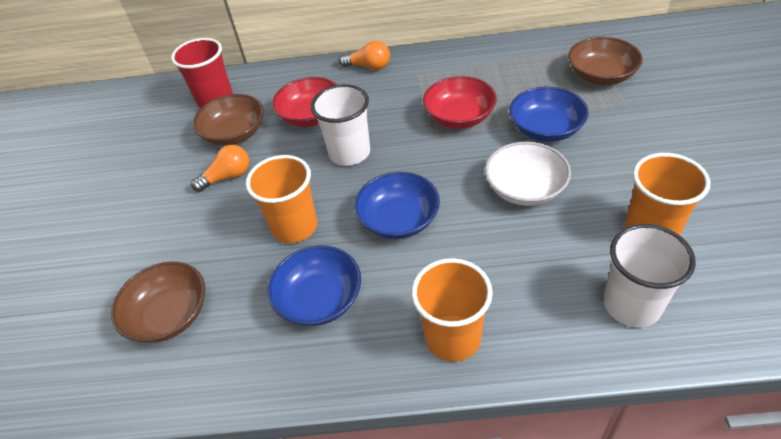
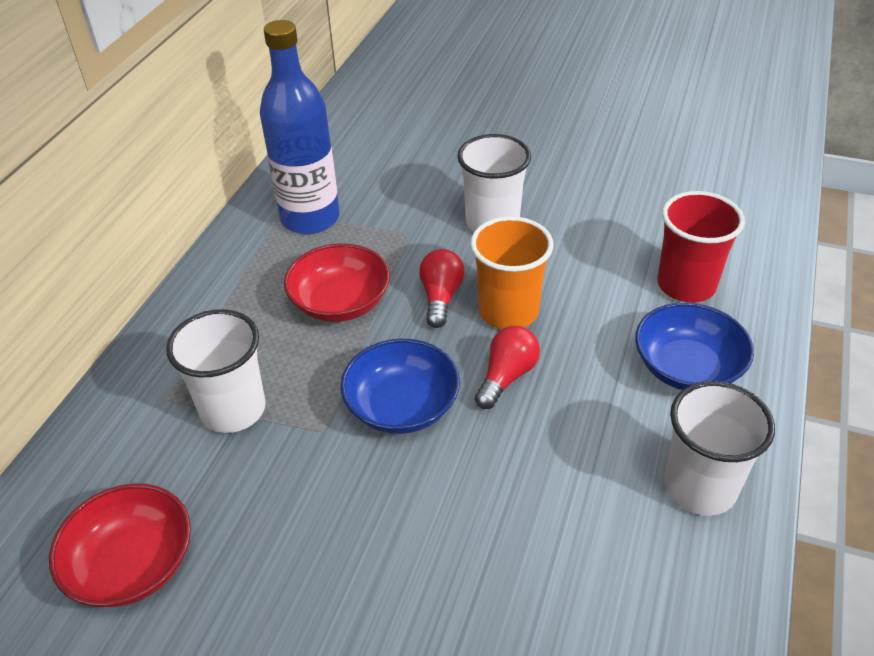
blue bottle: 0 -> 1
blue bowl: 3 -> 2
brown bowl: 3 -> 0
orange cup: 3 -> 1
orange light bulb: 2 -> 0
red light bulb: 0 -> 2
white bowl: 1 -> 0
white cup: 2 -> 3

